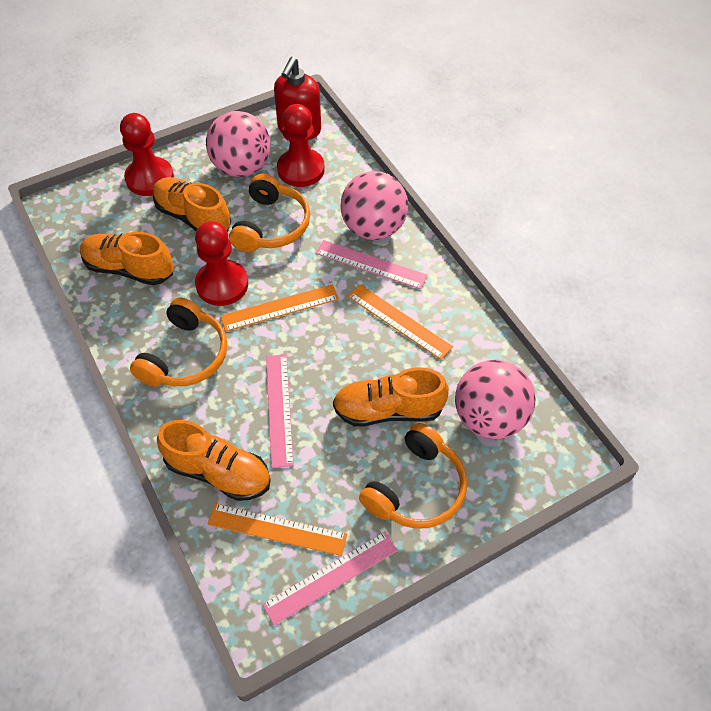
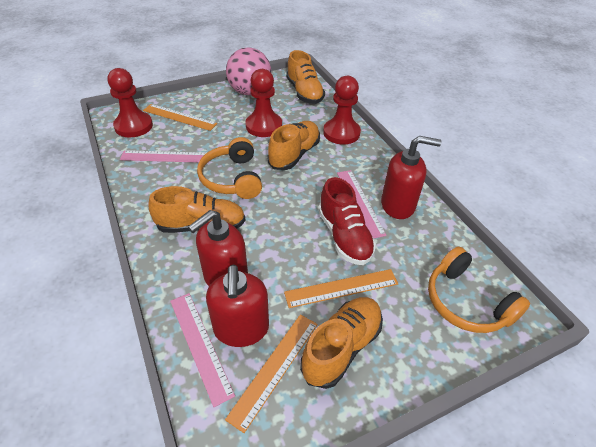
orange headphones: 3 -> 2
pink ball: 3 -> 1
red shoe: 0 -> 1
red soap dispenser: 1 -> 3

